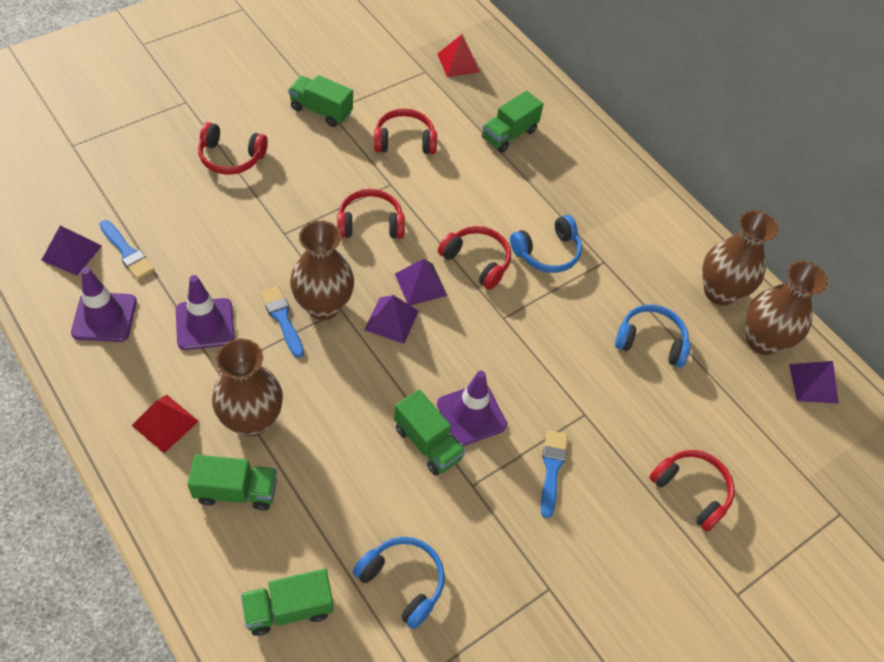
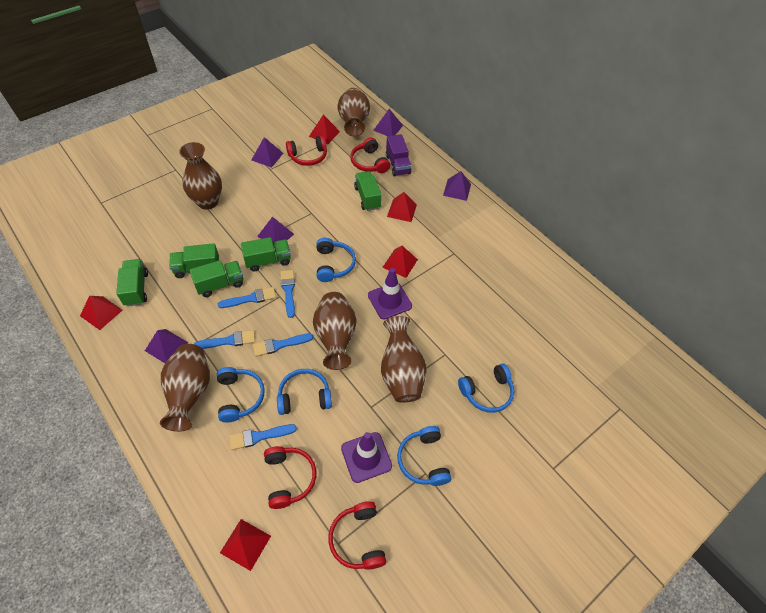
blue brush: 3 -> 5
blue headphones: 3 -> 5
brown vase: 4 -> 5
purple pyramid: 4 -> 5
purple traffic cone: 3 -> 2
purple truck: 0 -> 1
red headphones: 5 -> 4
red pyramid: 2 -> 5

